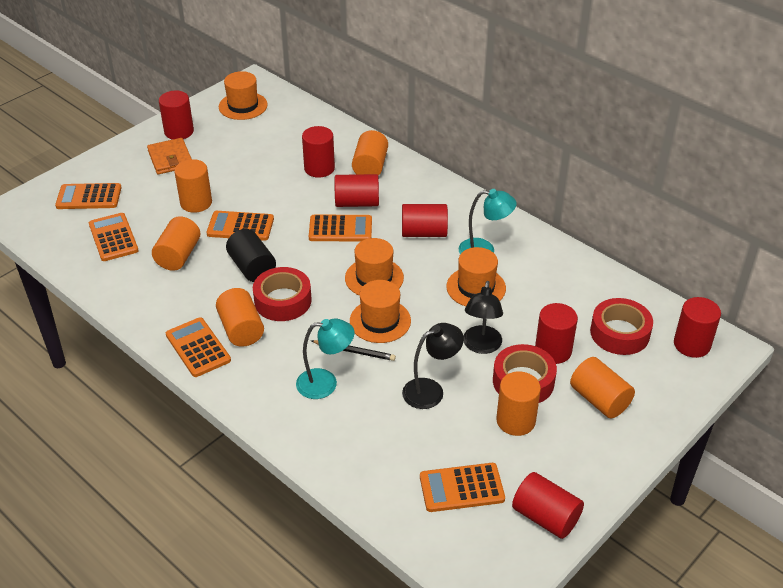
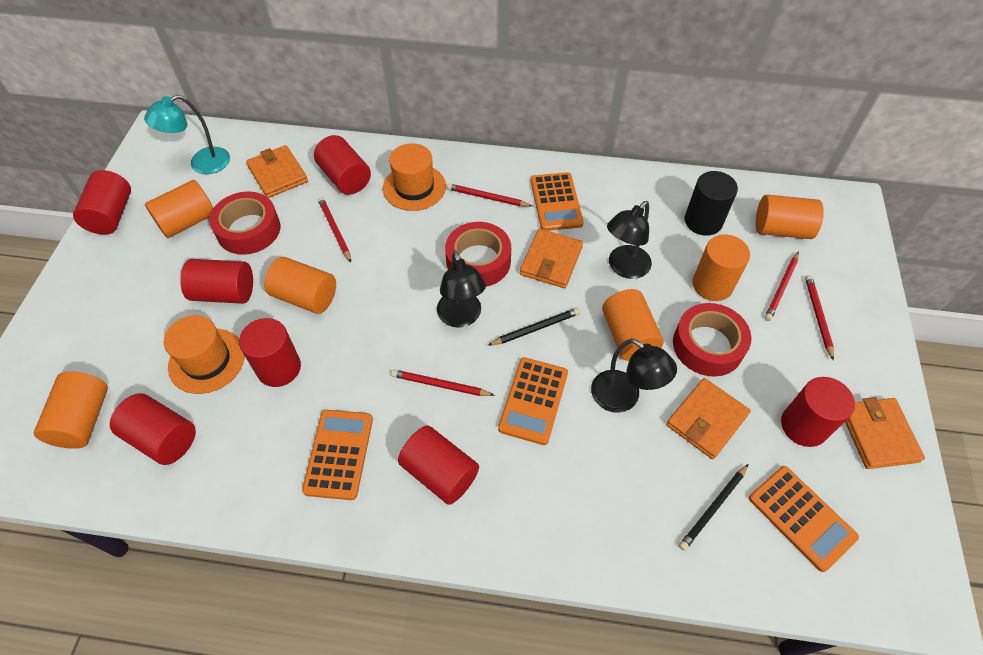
black lamp: 2 -> 3
black pencil: 1 -> 2
orange calculator: 6 -> 4
orange hat: 4 -> 2
orange wallet: 1 -> 4
red pencil: 0 -> 5
turquoise lamp: 2 -> 1

